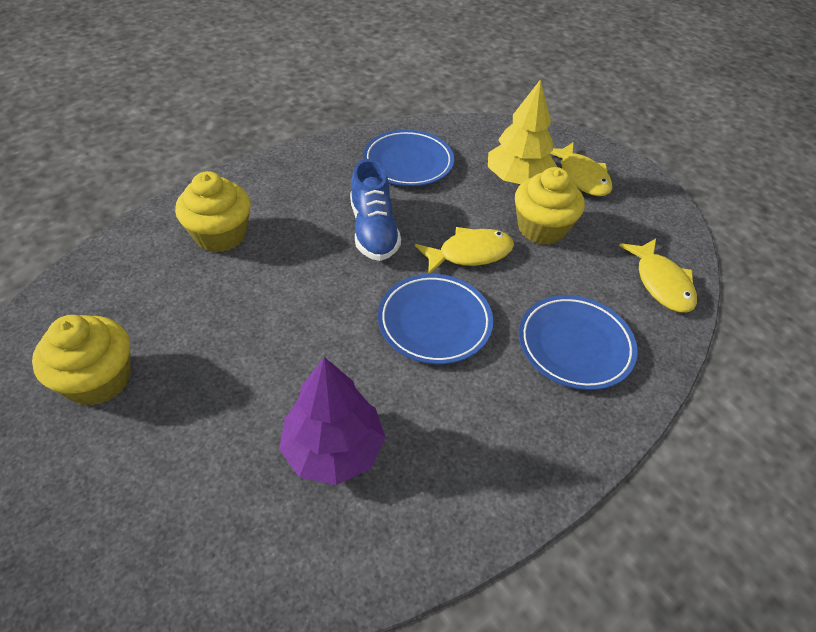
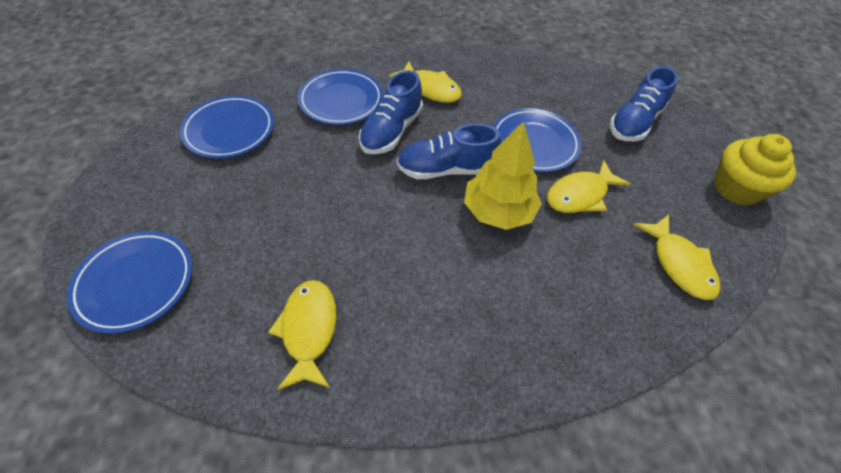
blue plate: 3 -> 4
blue shoe: 1 -> 3
purple tree: 1 -> 0
yellow cupcake: 3 -> 1
yellow fish: 3 -> 4

